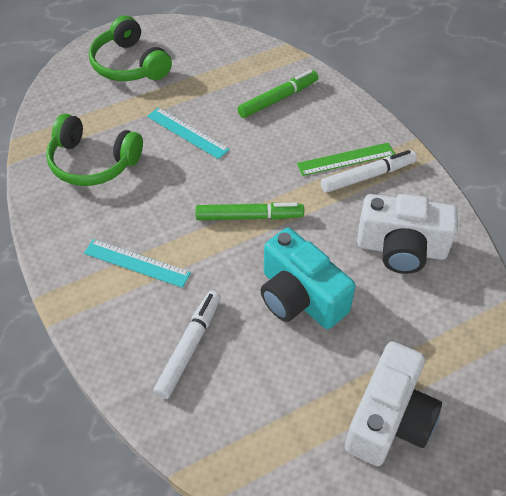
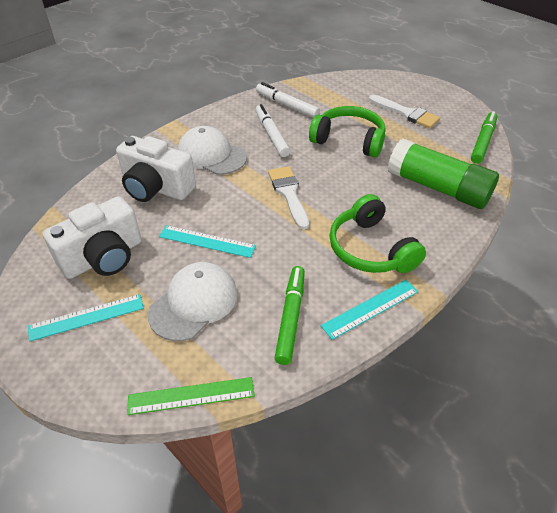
green glue stick: 0 -> 1
turquoise camera: 1 -> 0
turquoise ruler: 2 -> 3
white brush: 0 -> 2
white cap: 0 -> 2

